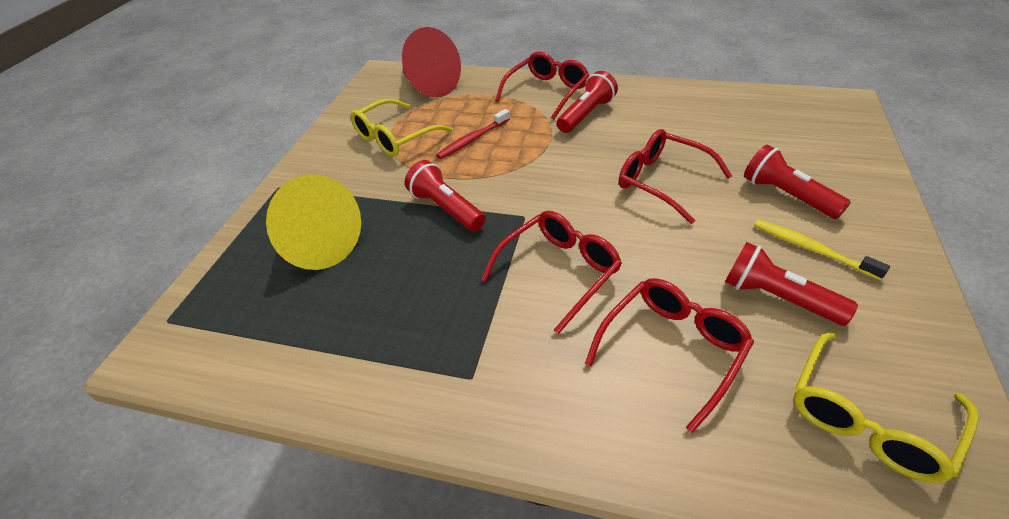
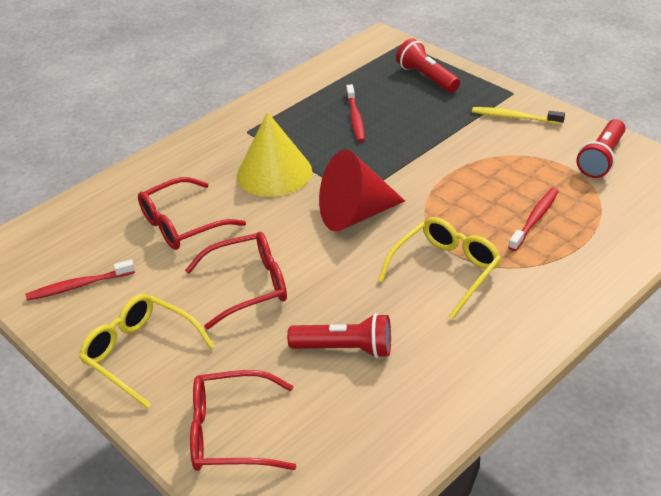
red flashlight: 4 -> 3
red glasses: 4 -> 3
red toothbrush: 1 -> 3

